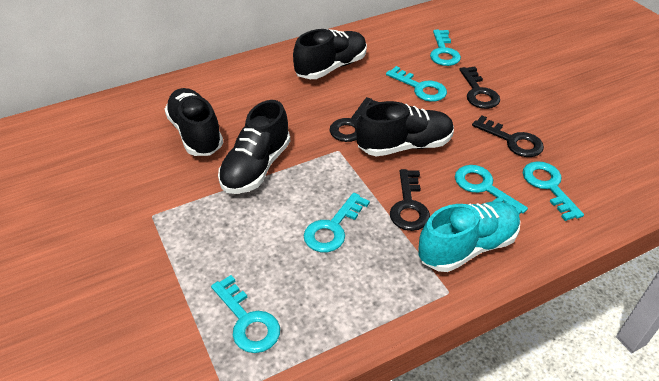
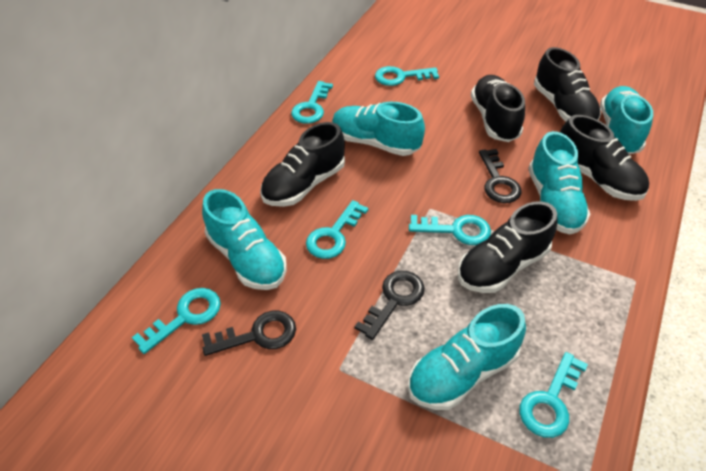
black key: 4 -> 3
black shoe: 4 -> 5
turquoise shoe: 1 -> 5

